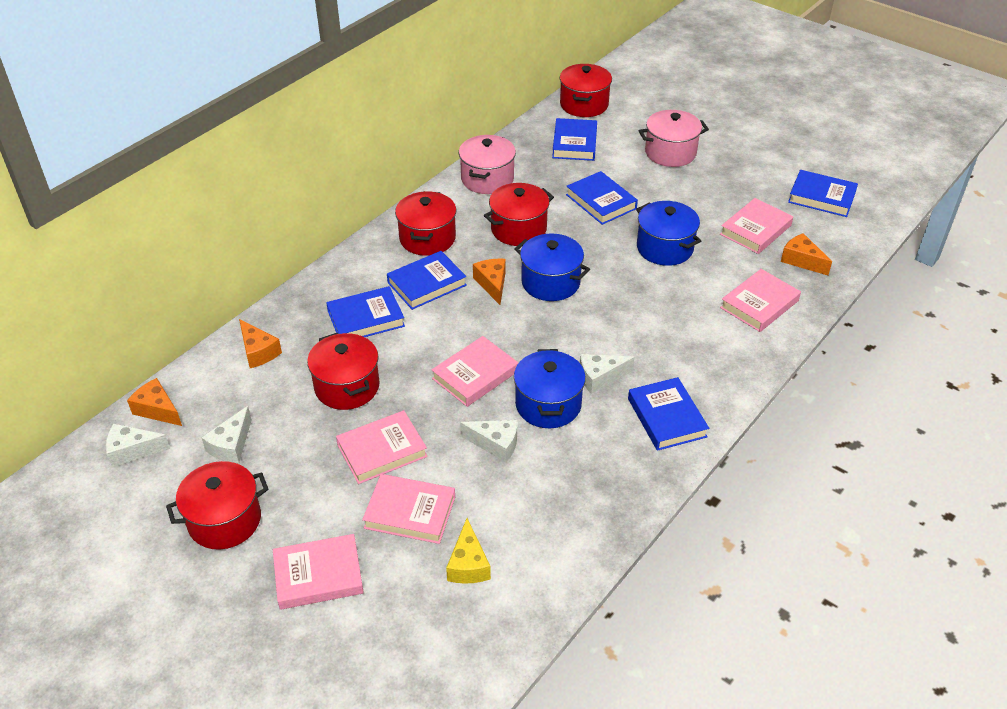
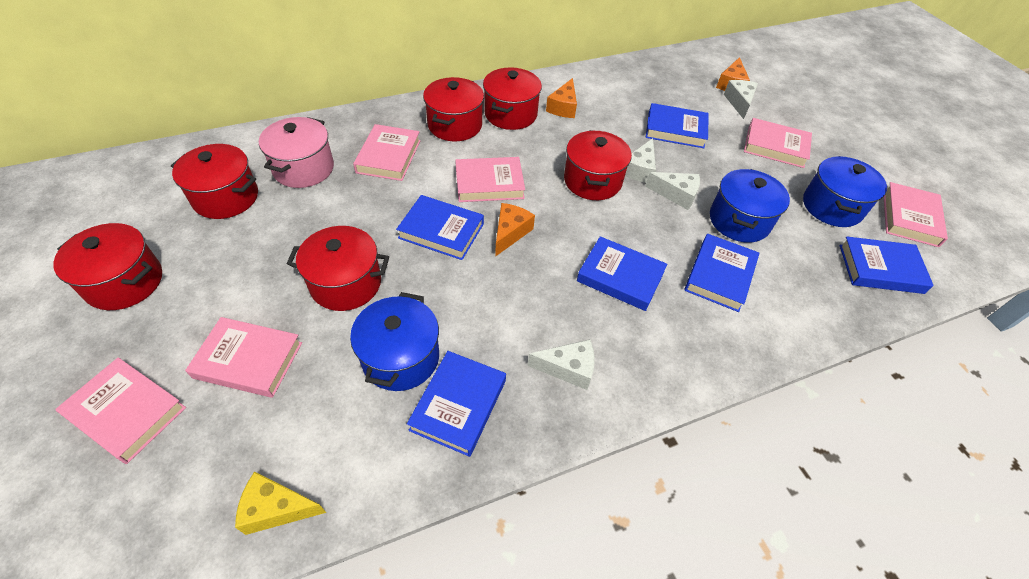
orange cheese: 4 -> 3
pink pot: 2 -> 1
red pot: 5 -> 6

